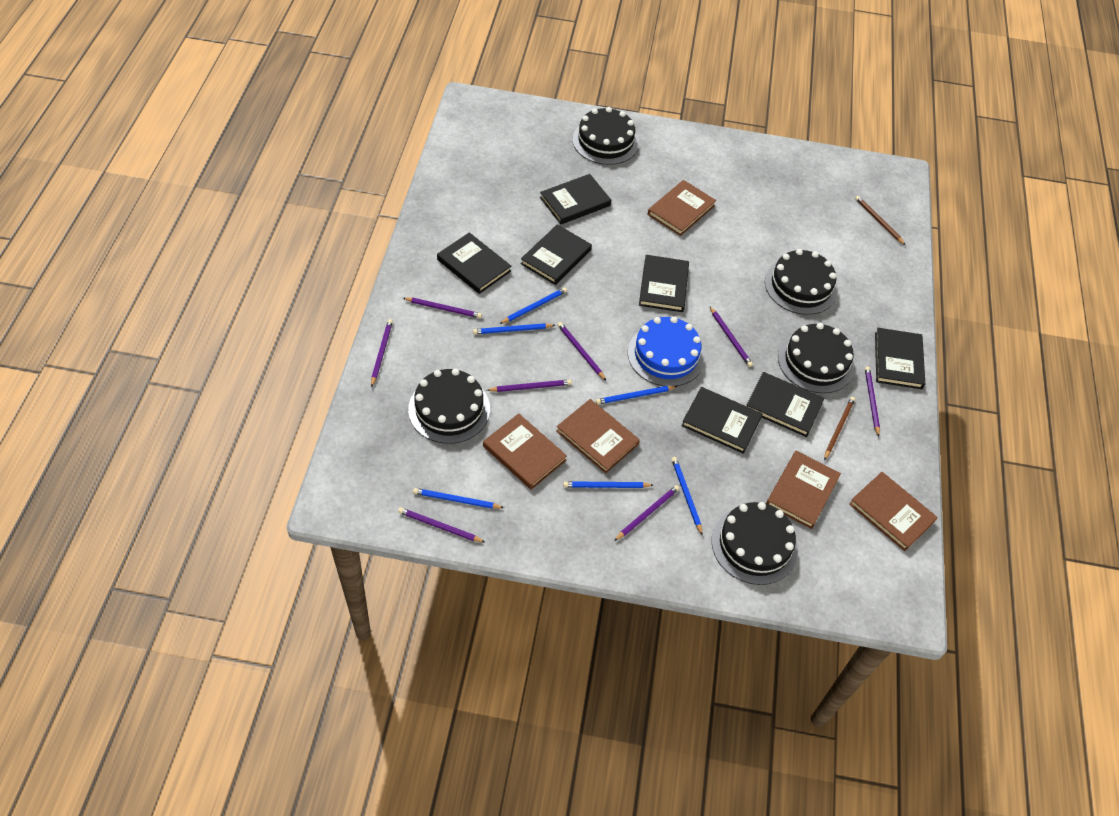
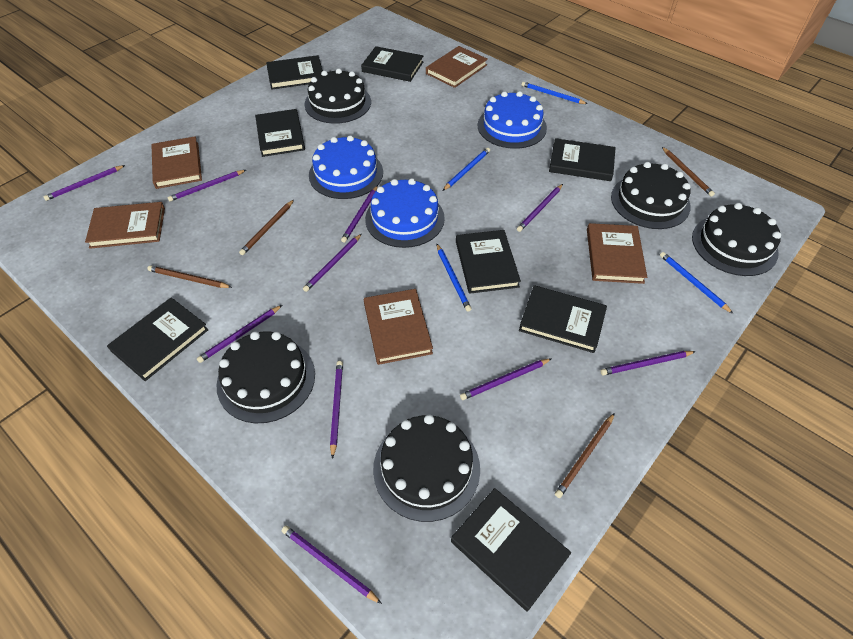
black book: 7 -> 8
blue cake: 1 -> 3
blue pencil: 6 -> 4
brown pencil: 2 -> 4
purple pencil: 8 -> 10

